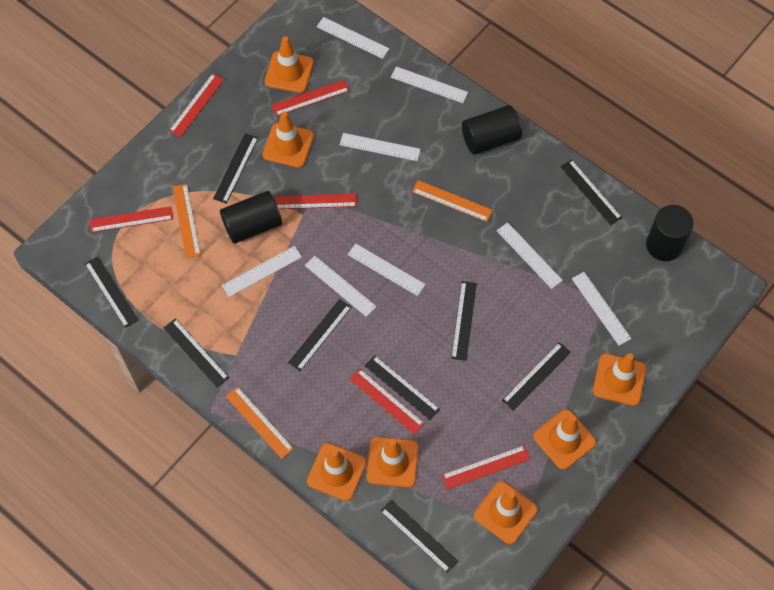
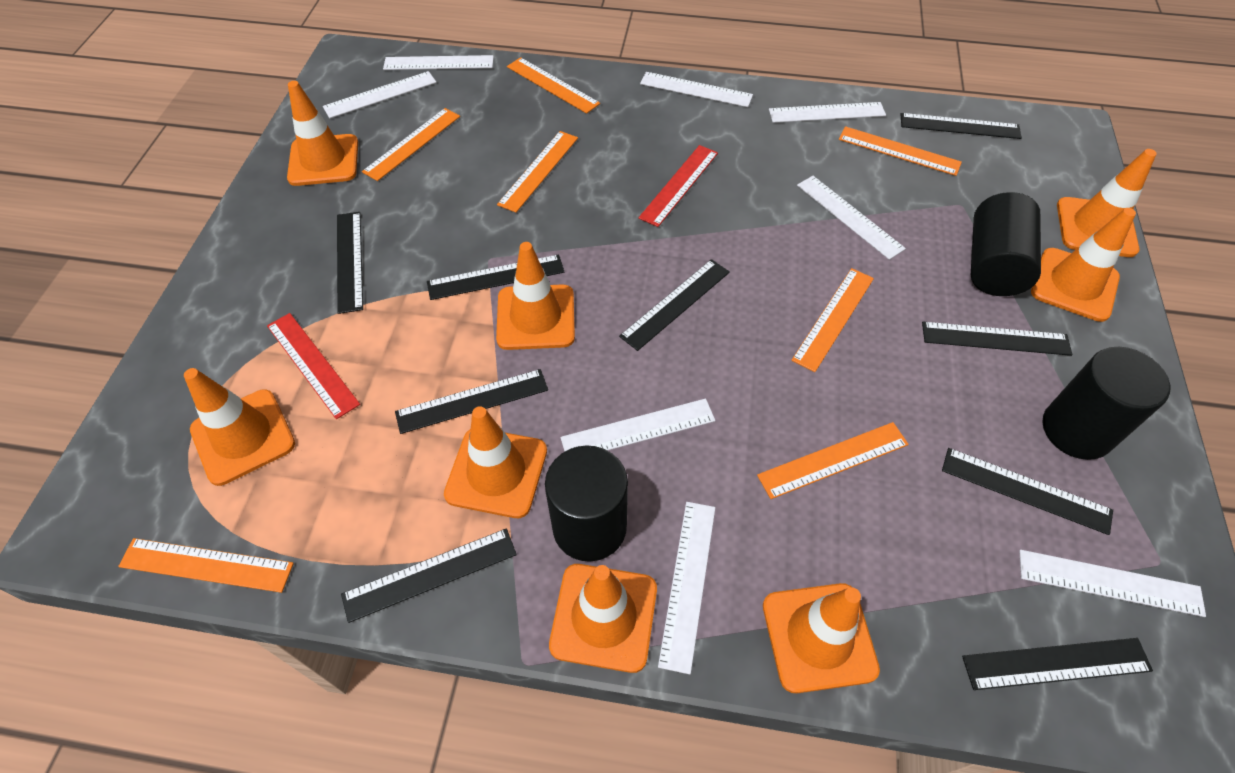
orange ruler: 3 -> 7
orange traffic cone: 7 -> 8
red ruler: 6 -> 2

